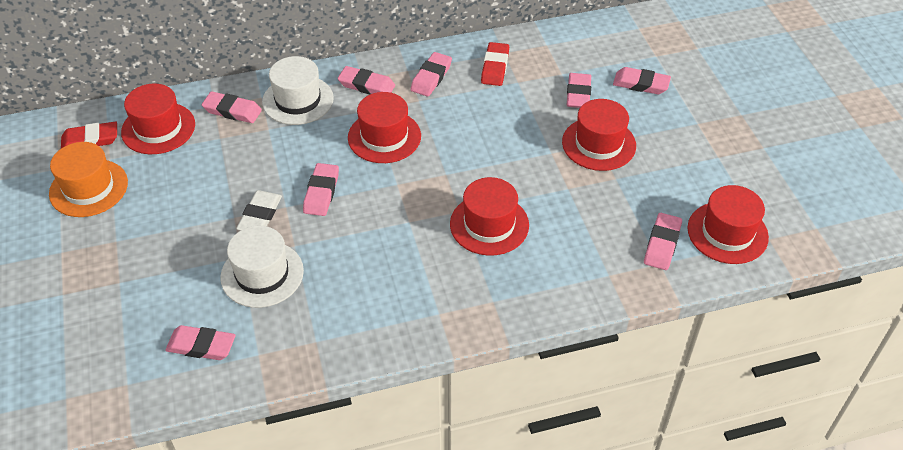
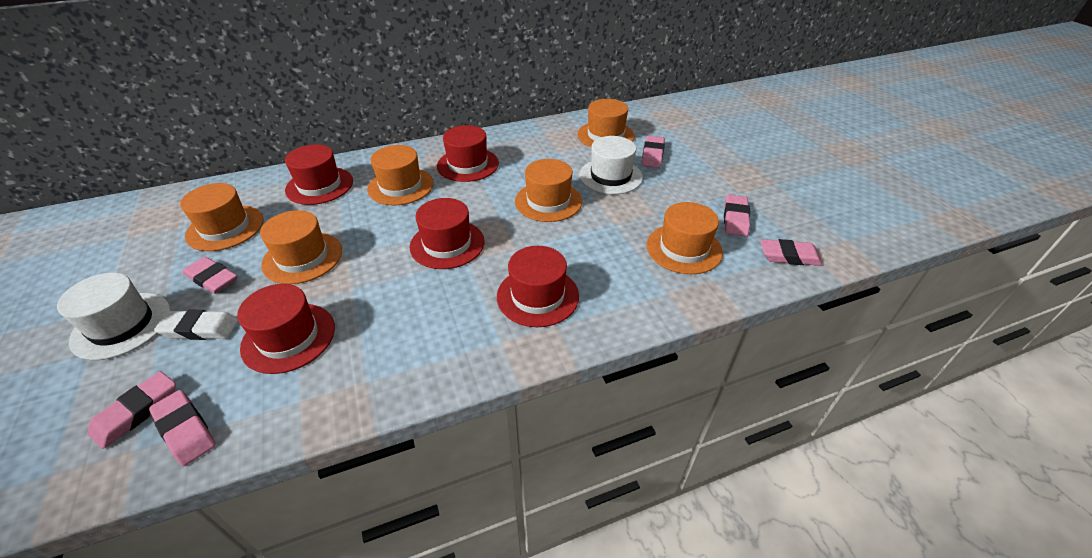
orange hat: 1 -> 6
pink eraser: 8 -> 6
red eraser: 2 -> 0

